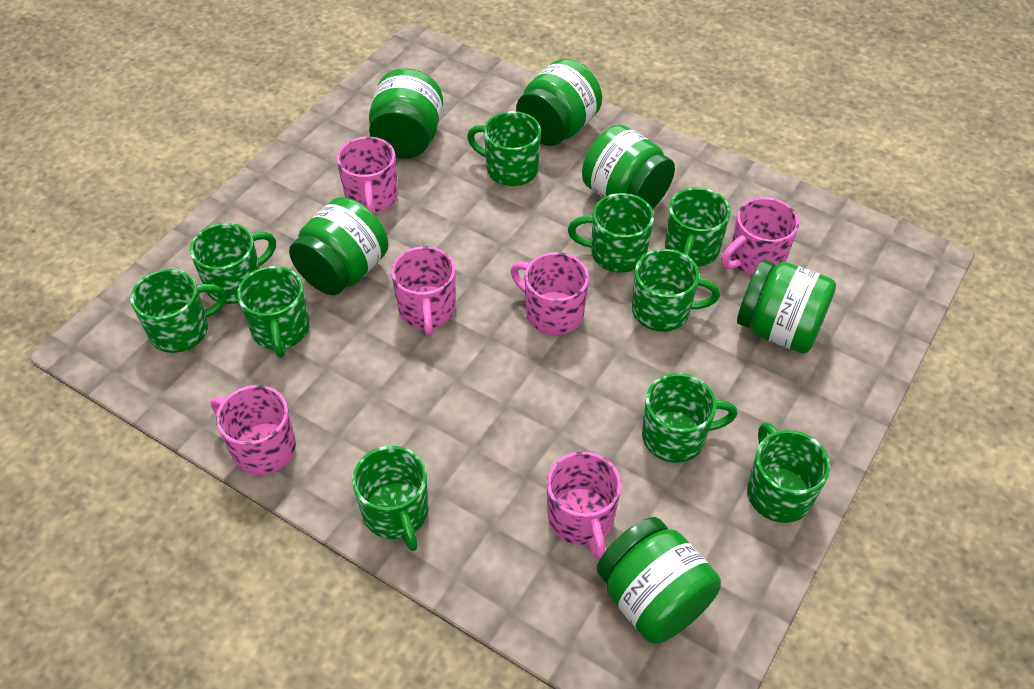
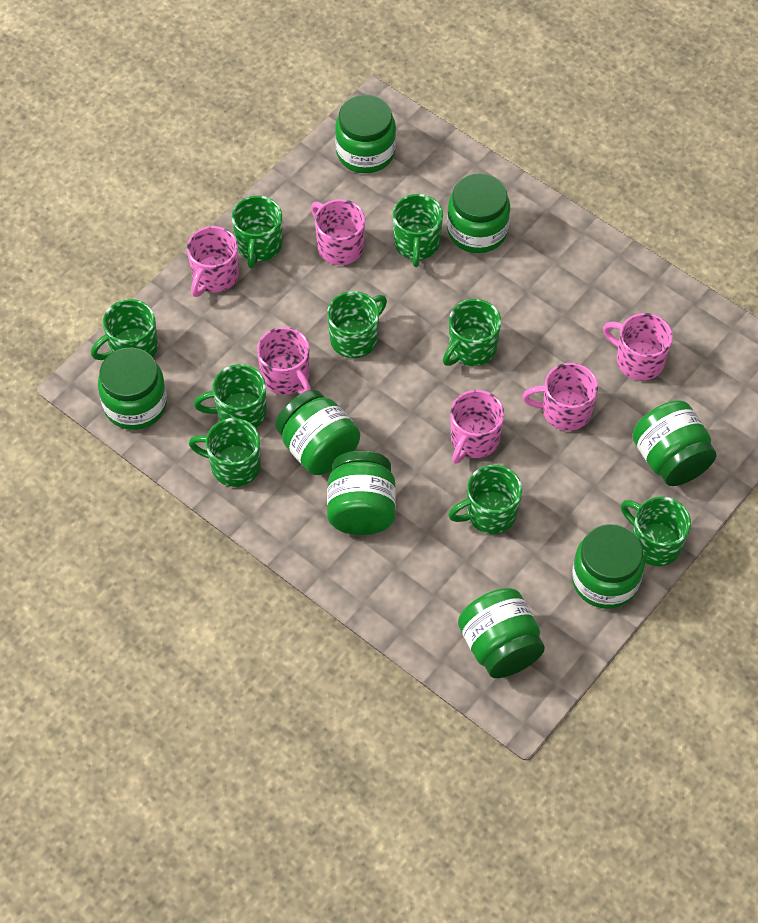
green jar: 6 -> 8
green mug: 10 -> 9

